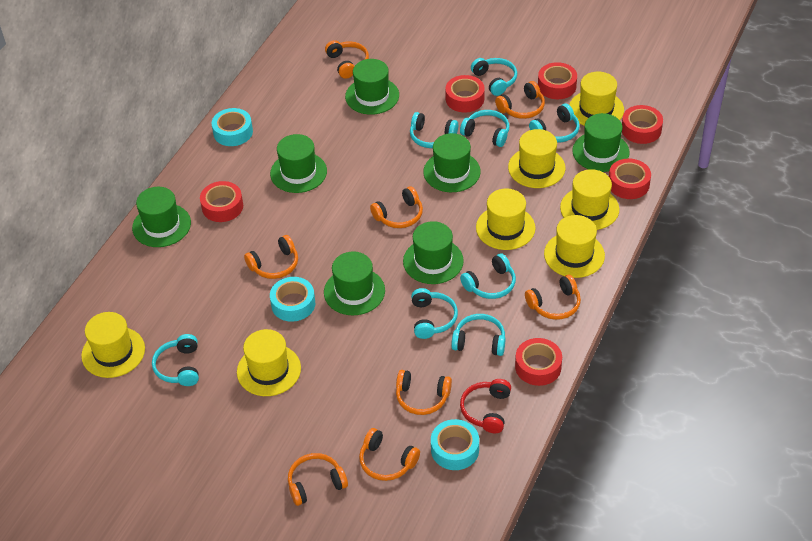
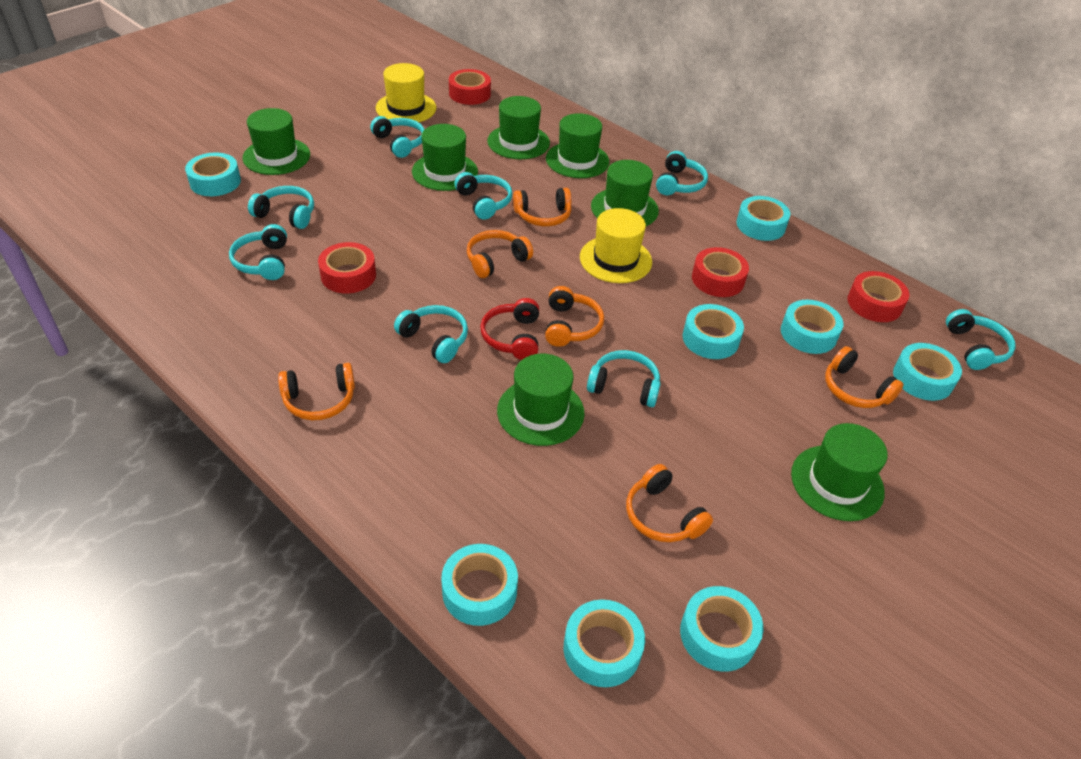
orange headphones: 8 -> 6
red tape: 6 -> 4
turquoise tape: 3 -> 8
yellow hat: 7 -> 2

